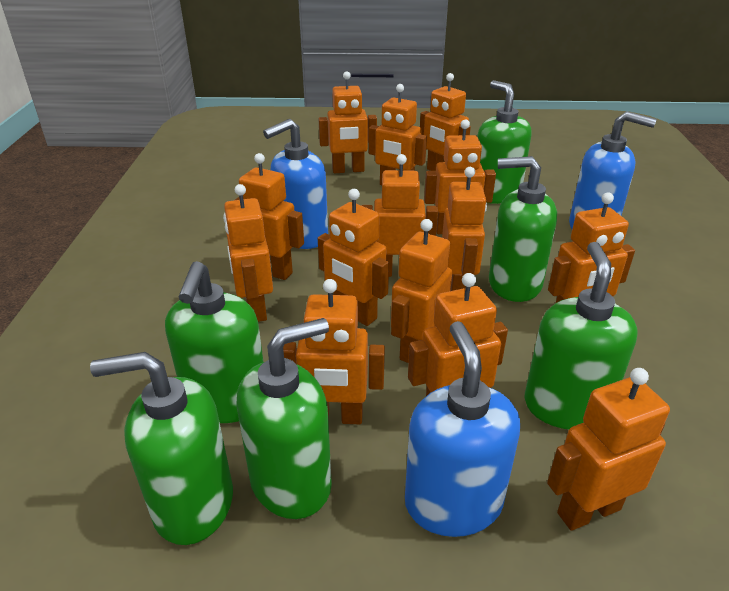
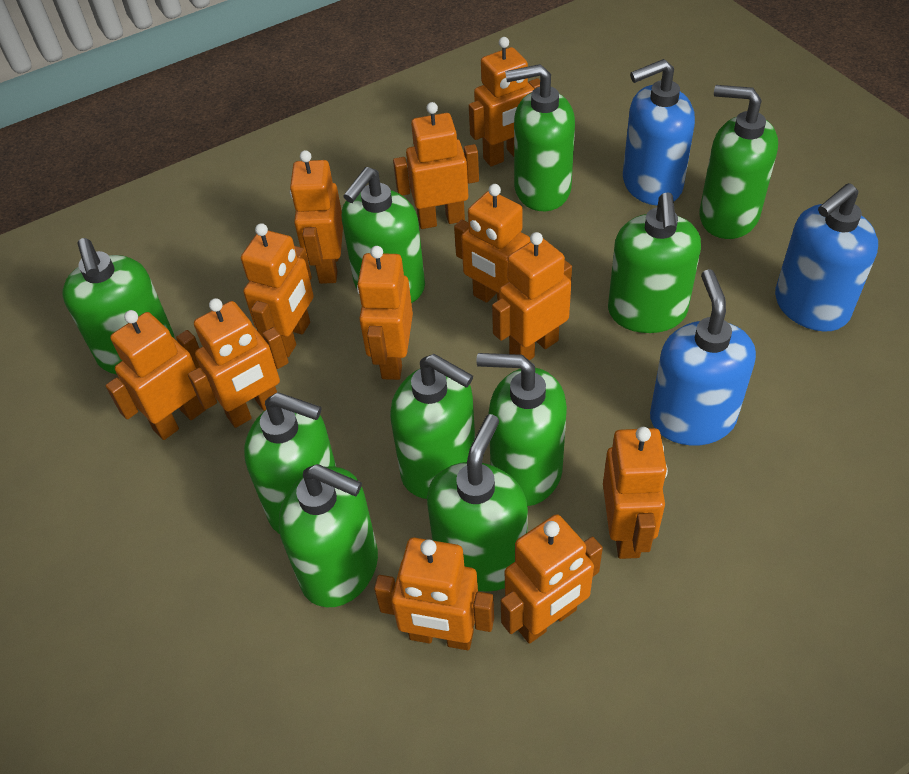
green soap dispenser: 6 -> 10
orange robot: 14 -> 12

